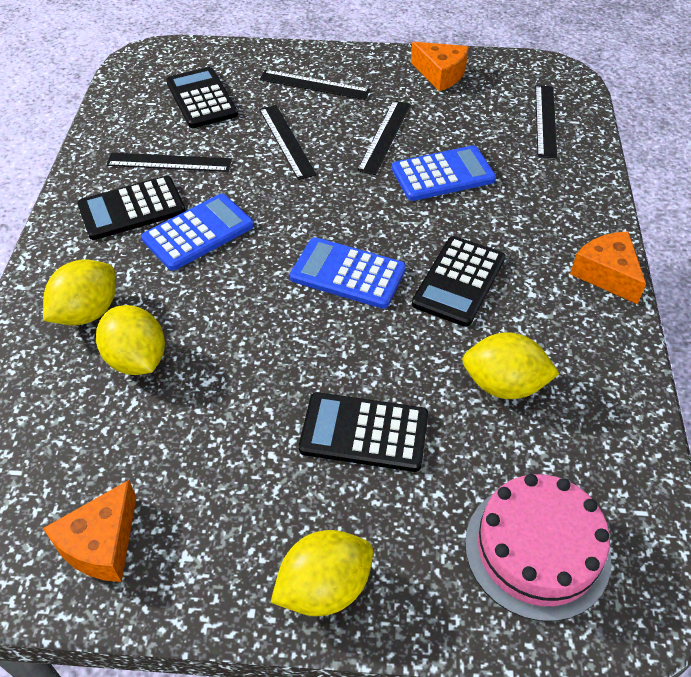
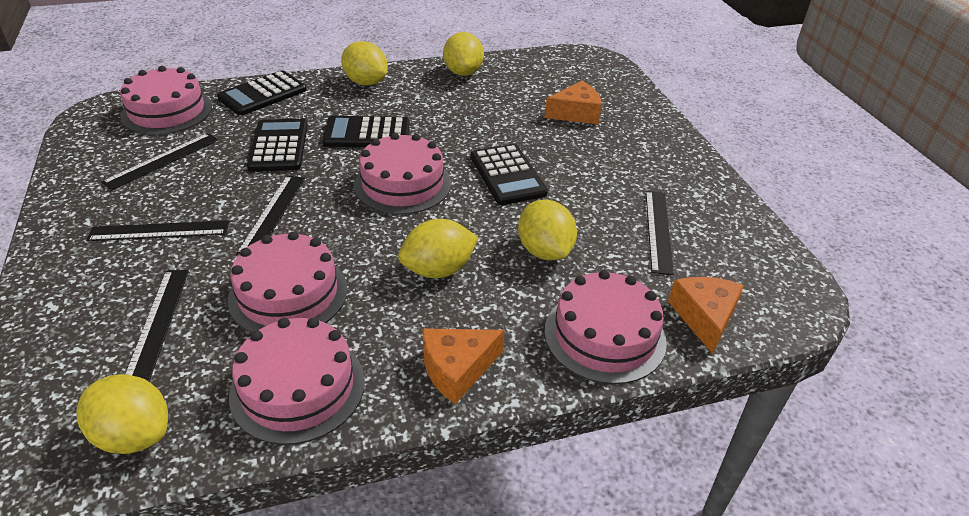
blue calculator: 3 -> 0
pink cake: 1 -> 5
yellow lemon: 4 -> 5

